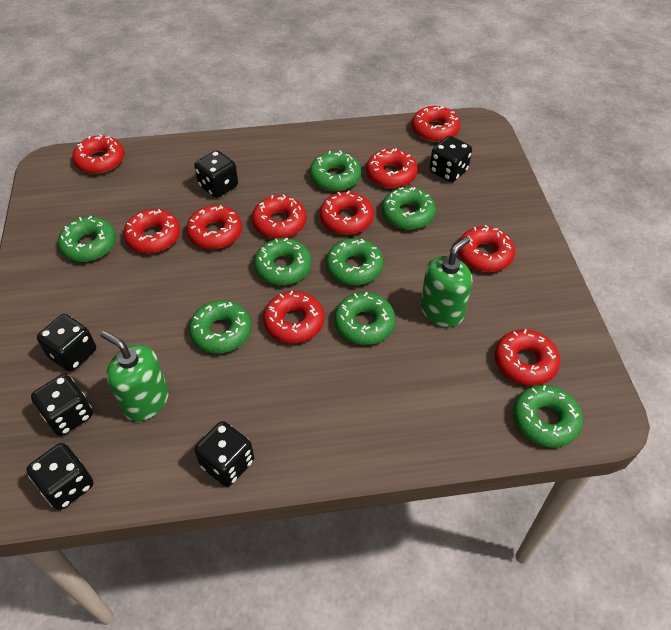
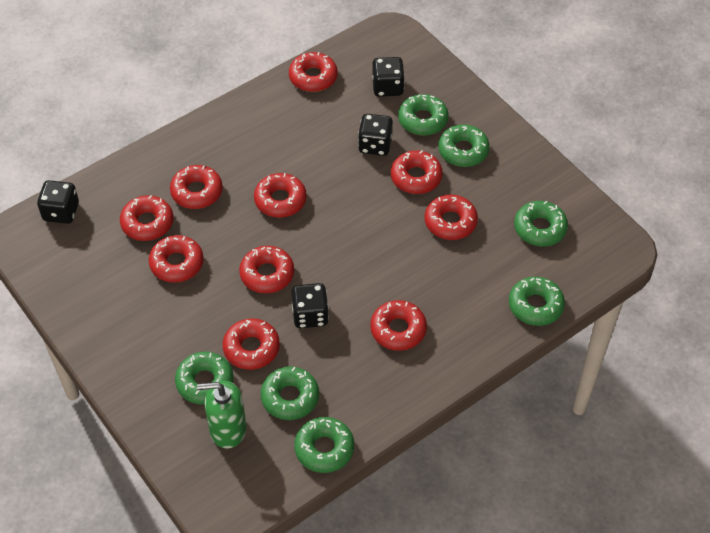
black dice: 6 -> 4
green donut: 8 -> 7
green soap dispenser: 2 -> 1

